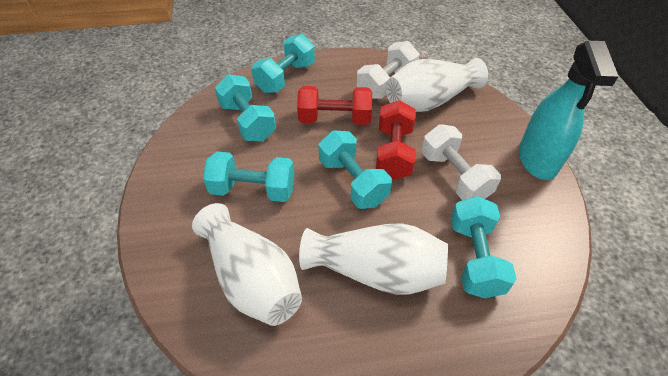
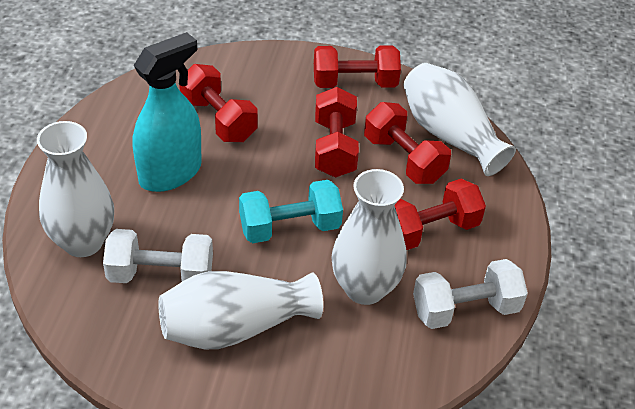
red dumbbell: 2 -> 5
turquoise dumbbell: 5 -> 1
white vase: 3 -> 4

